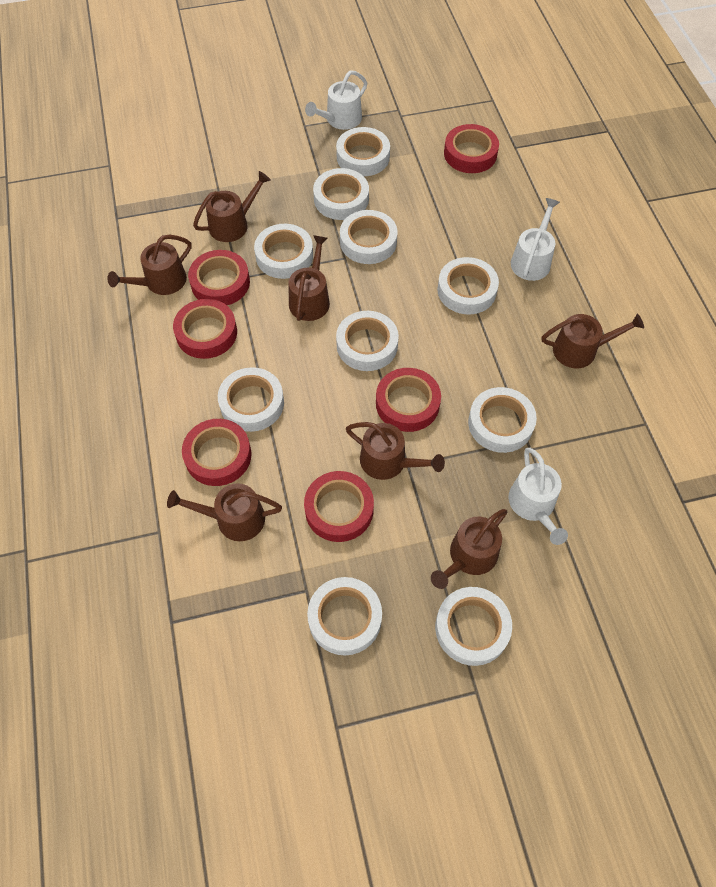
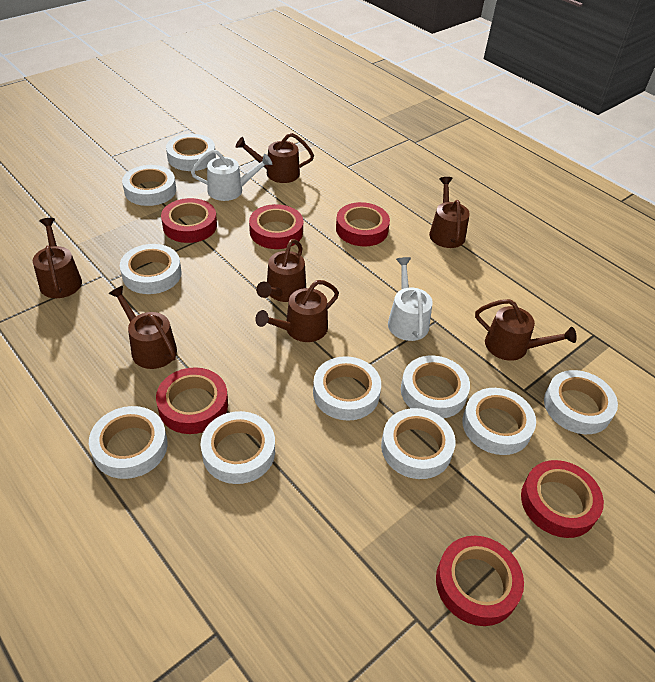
white watering can: 3 -> 2

